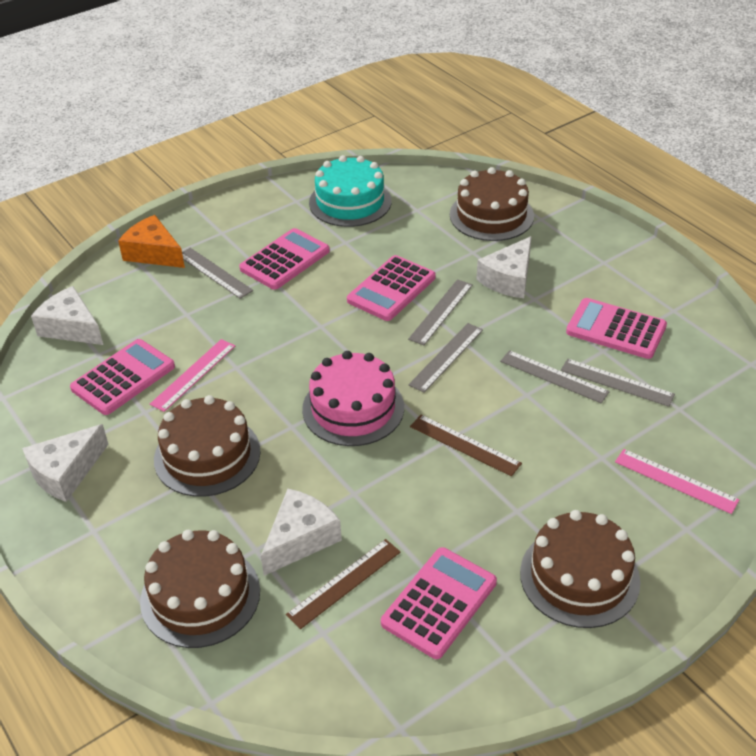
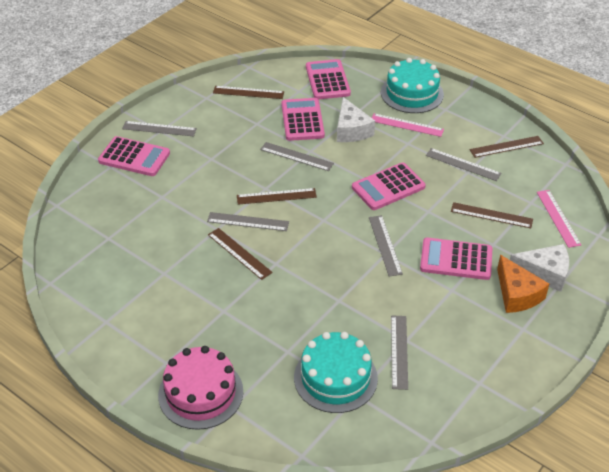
brown cake: 4 -> 0
brown ruler: 2 -> 5
grey ruler: 5 -> 6
turquoise cake: 1 -> 2
white cheese: 4 -> 2

